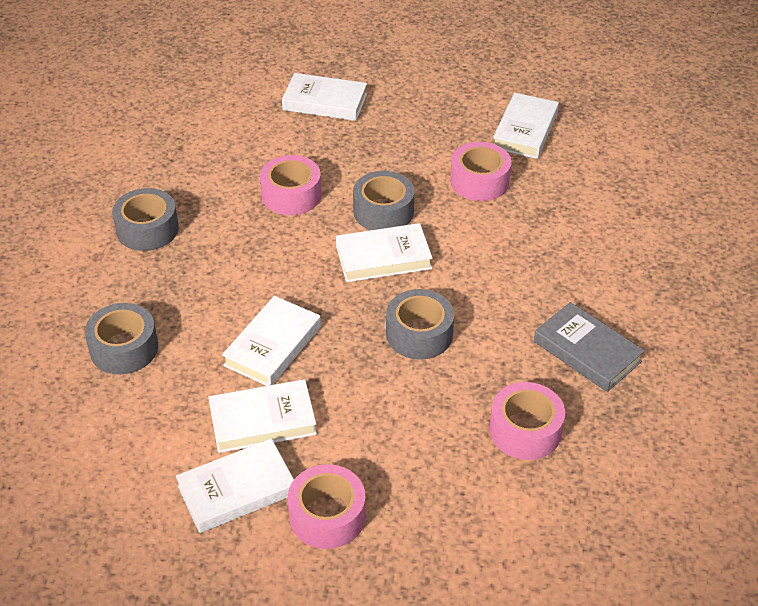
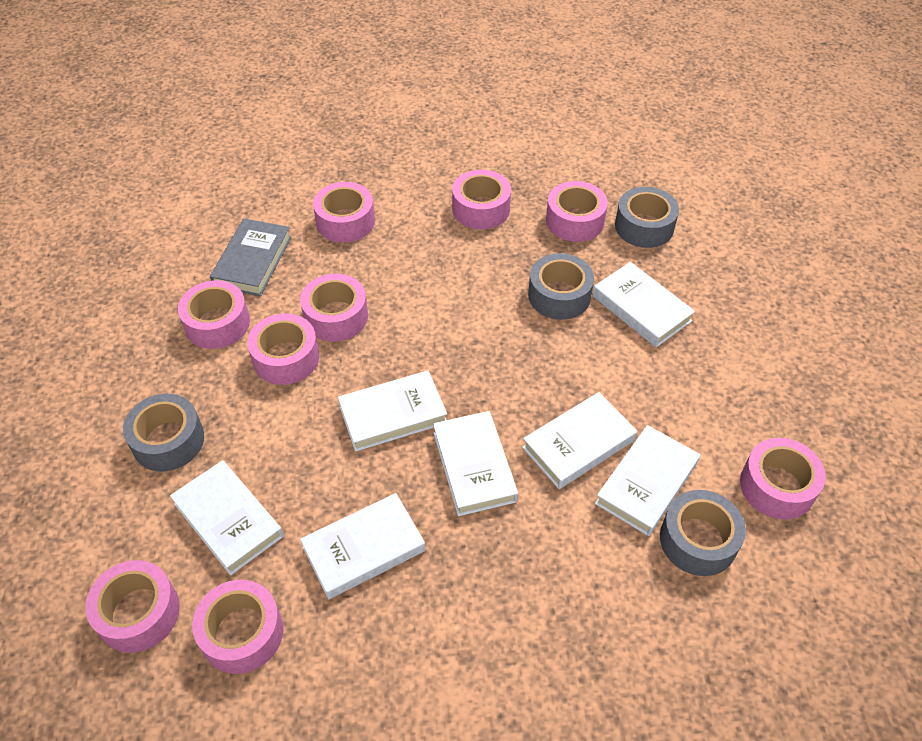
pink tape: 4 -> 9
white book: 6 -> 7

